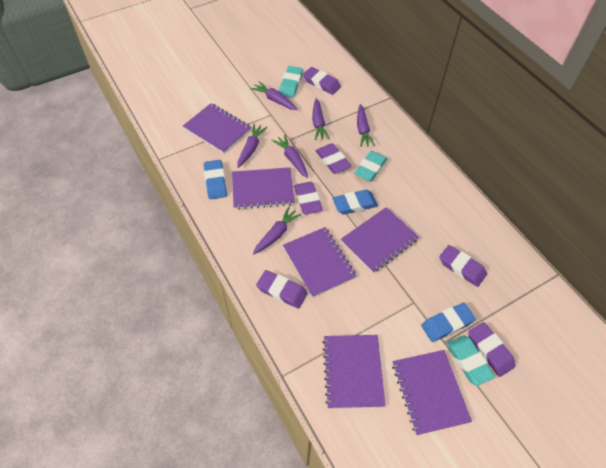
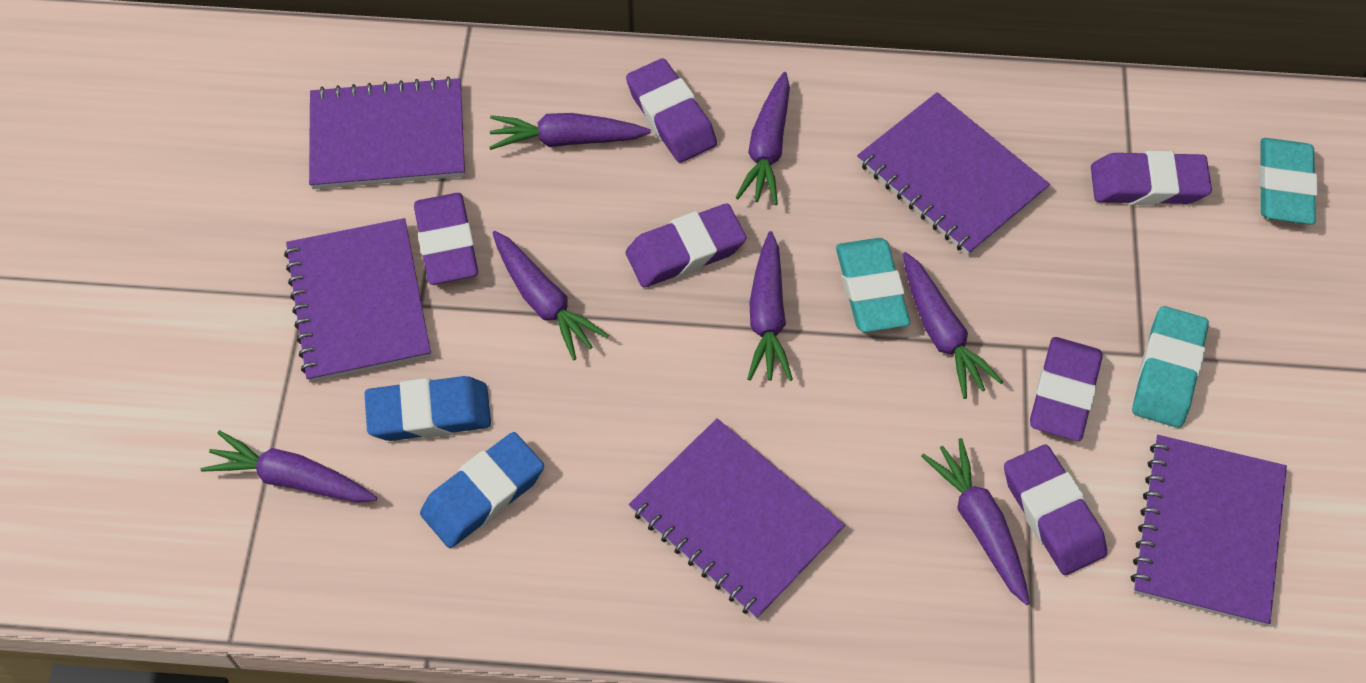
blue eraser: 3 -> 2
purple carrot: 6 -> 7
purple notebook: 6 -> 5

